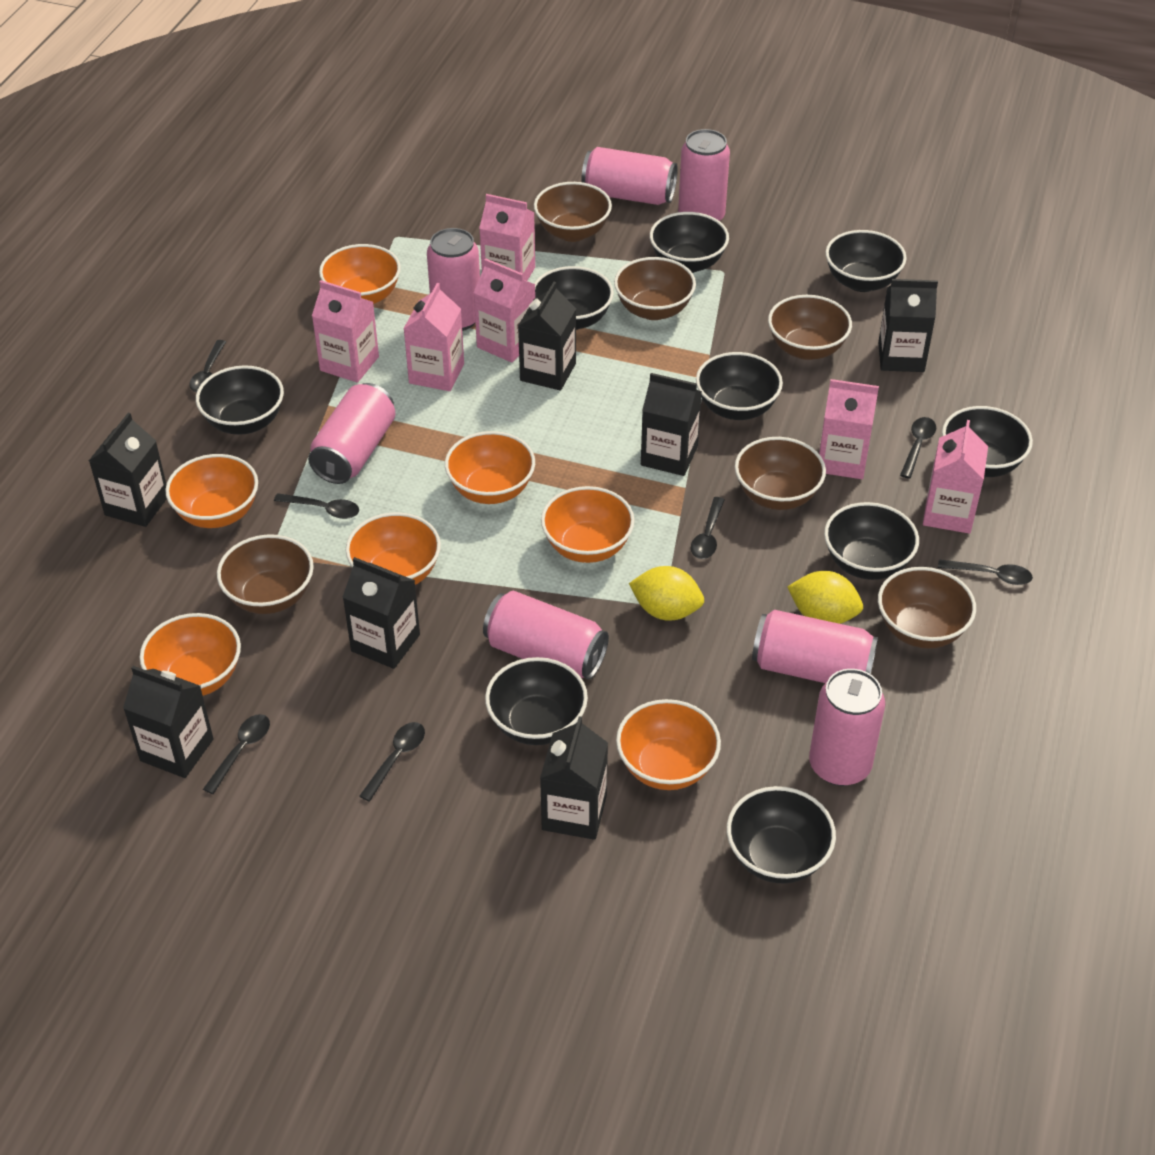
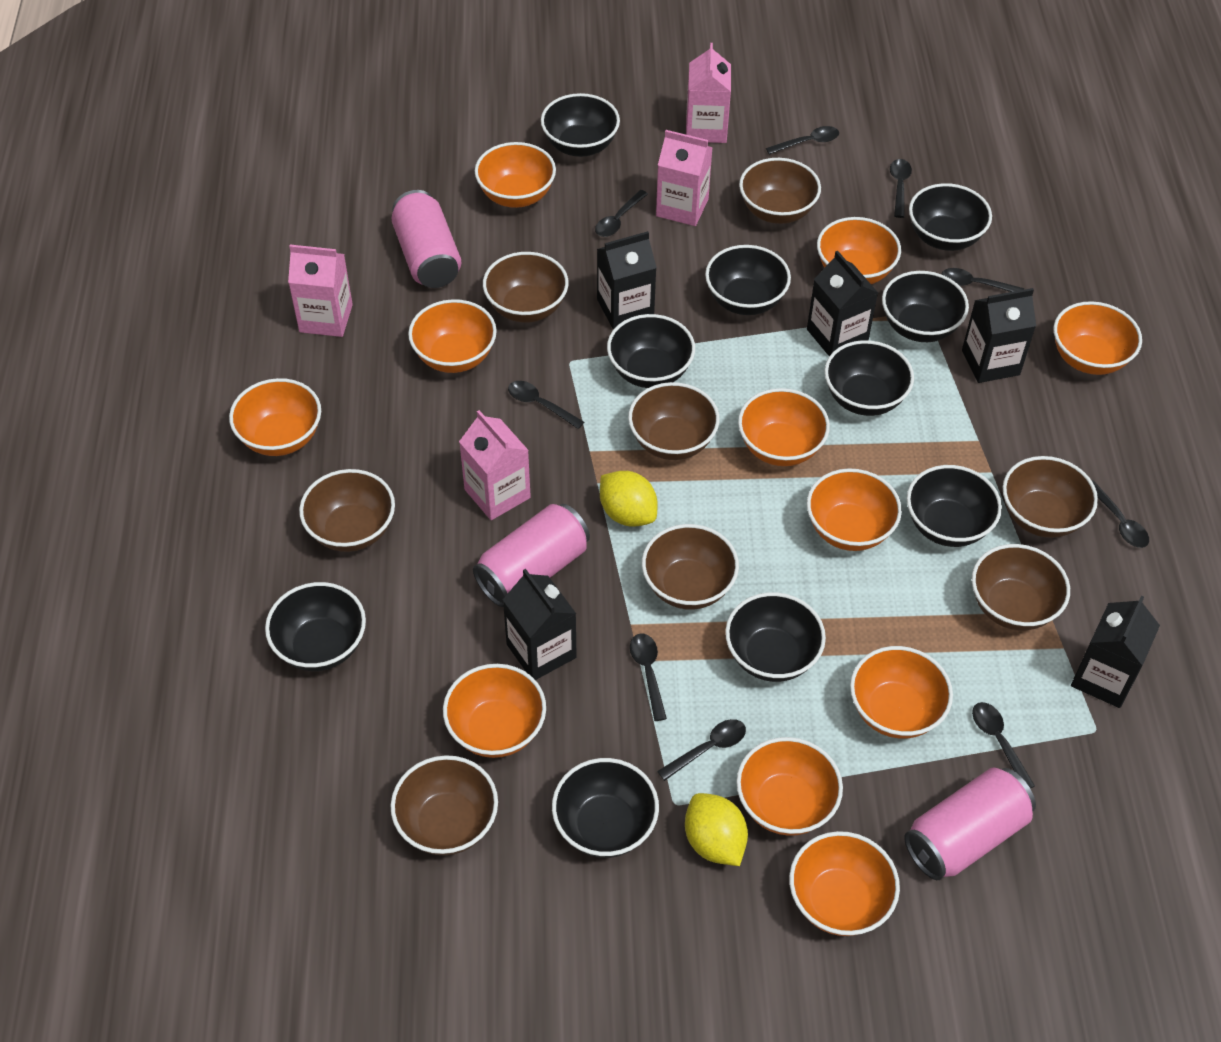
black bowl: 9 -> 10
black carton: 7 -> 5
black spoon: 7 -> 9
brown bowl: 6 -> 8
orange bowl: 7 -> 11
pink can: 7 -> 3
pink carton: 6 -> 4

